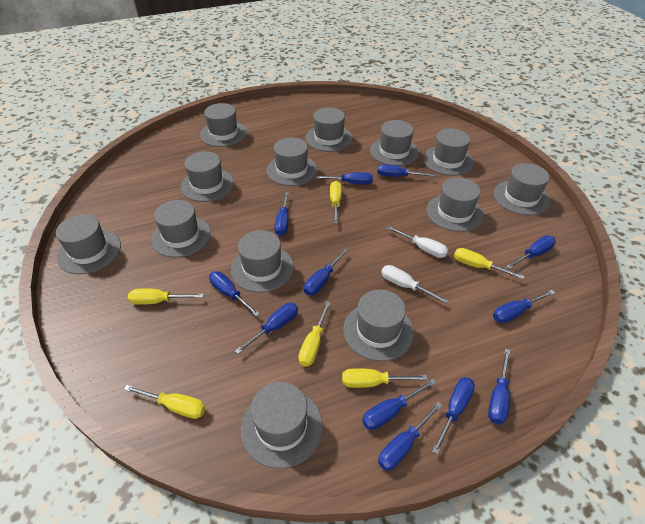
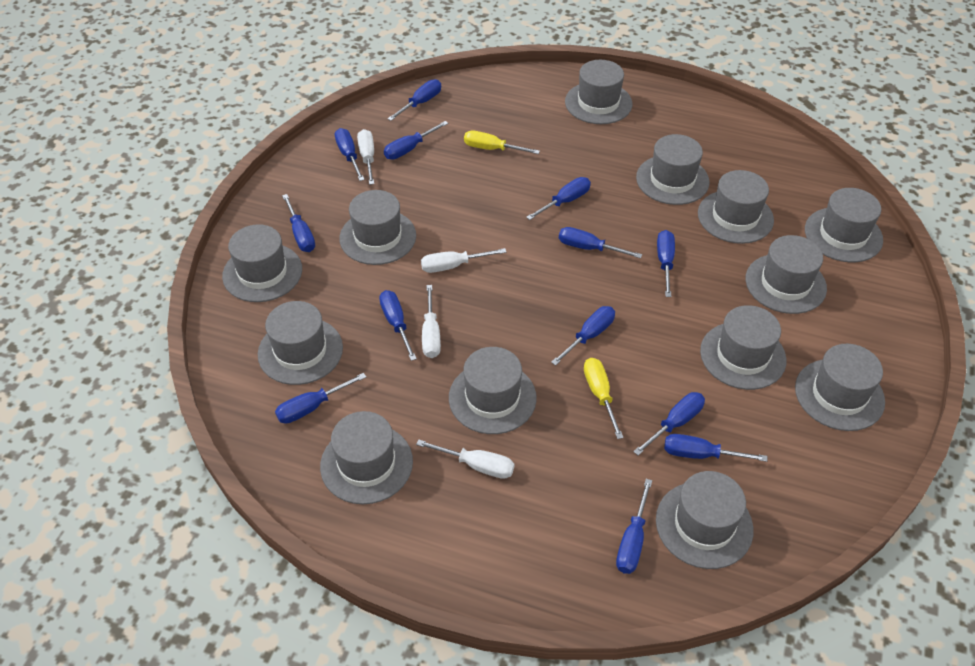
blue screwdriver: 12 -> 13
white screwdriver: 2 -> 4
yellow screwdriver: 6 -> 2

